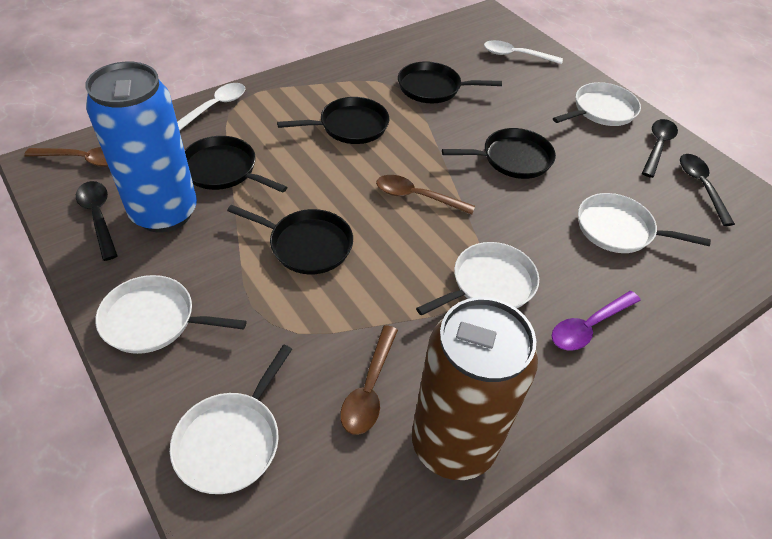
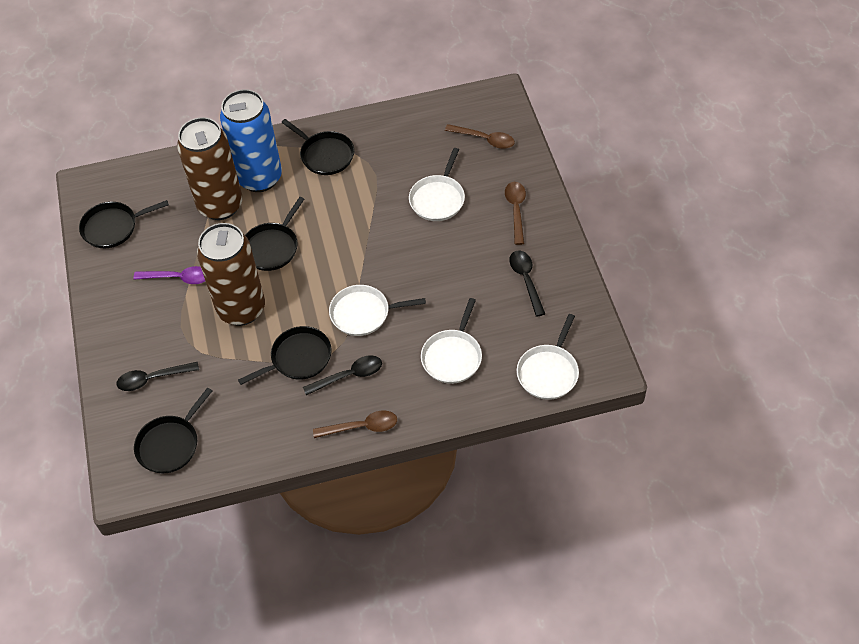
brown can: 1 -> 2
white pan: 5 -> 4
white spoon: 2 -> 0

